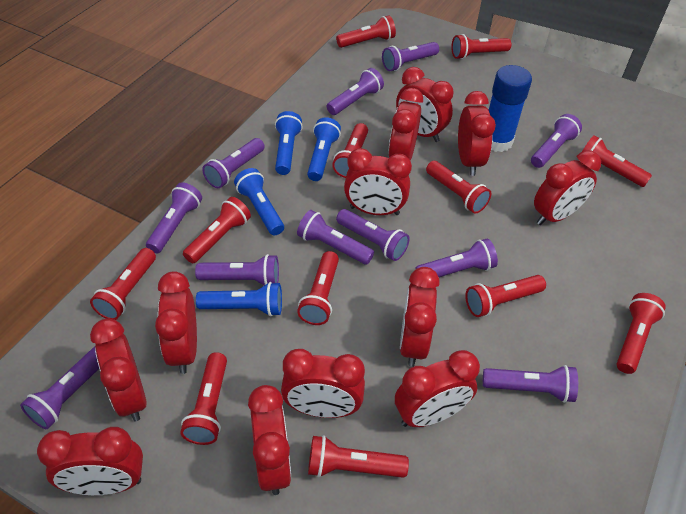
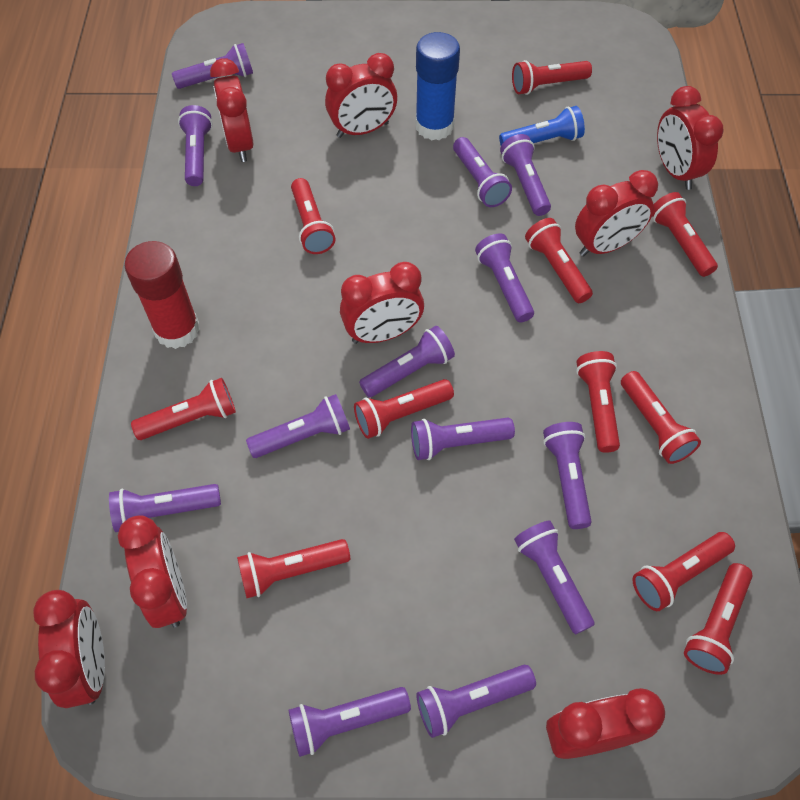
blue flashlight: 4 -> 1
purple flashlight: 11 -> 13
red clock: 12 -> 8
red flashlight: 12 -> 11
red glue stick: 0 -> 1

